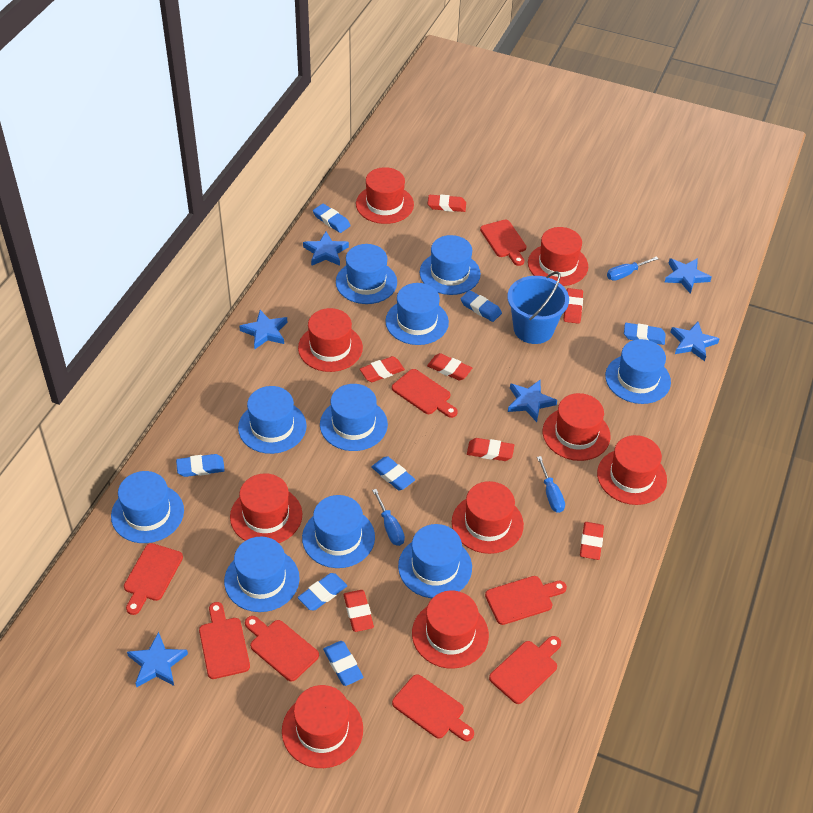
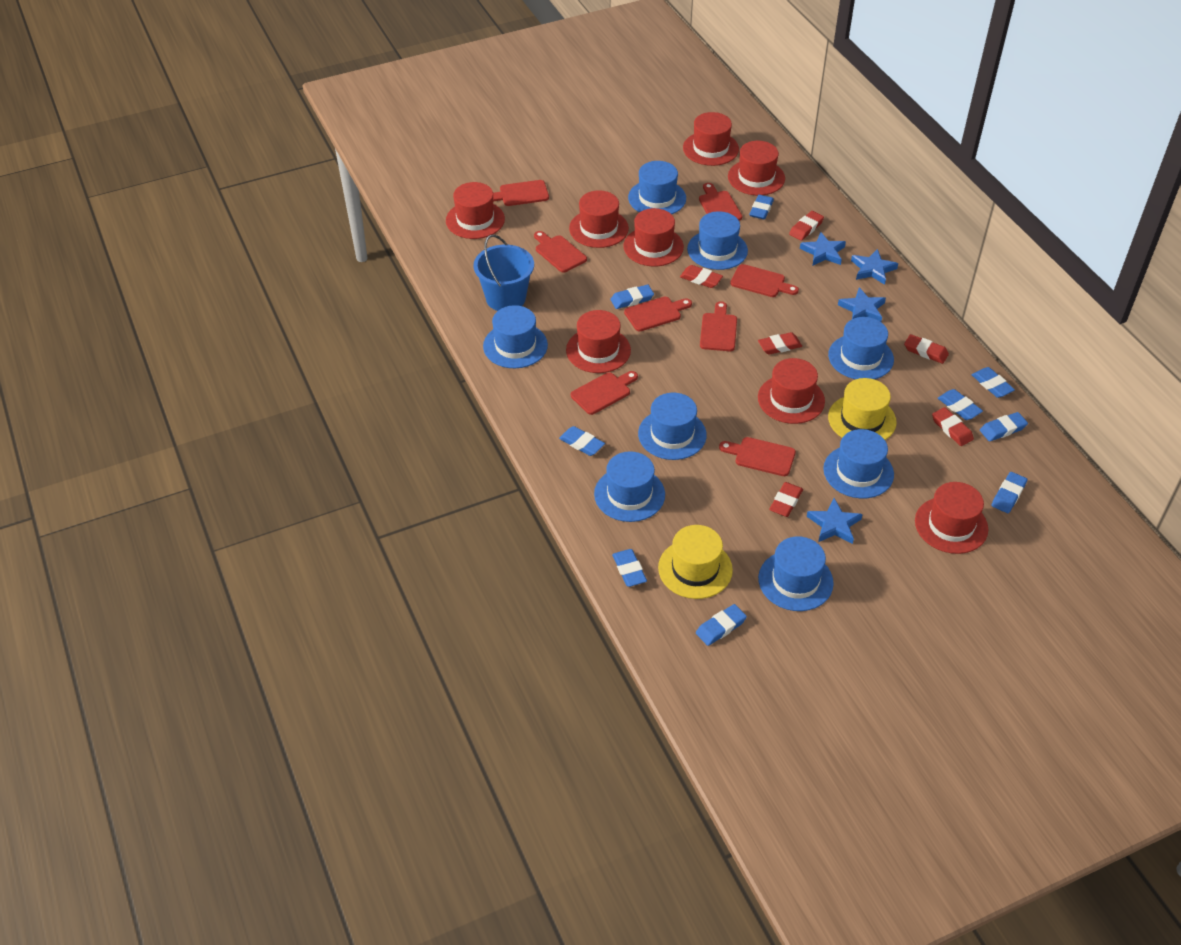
blue eraser: 7 -> 9
blue hat: 10 -> 8
blue screwdriver: 3 -> 0
blue star: 6 -> 4
red eraser: 7 -> 6
red hat: 9 -> 8
yellow hat: 0 -> 2

